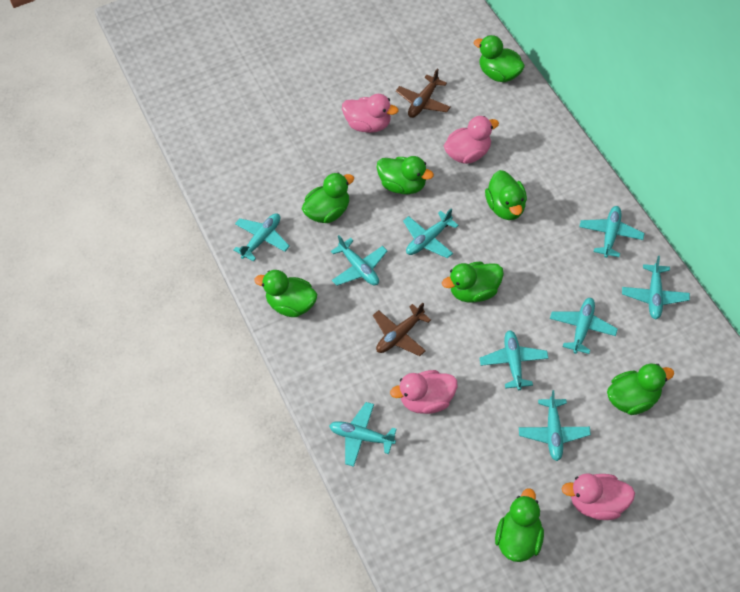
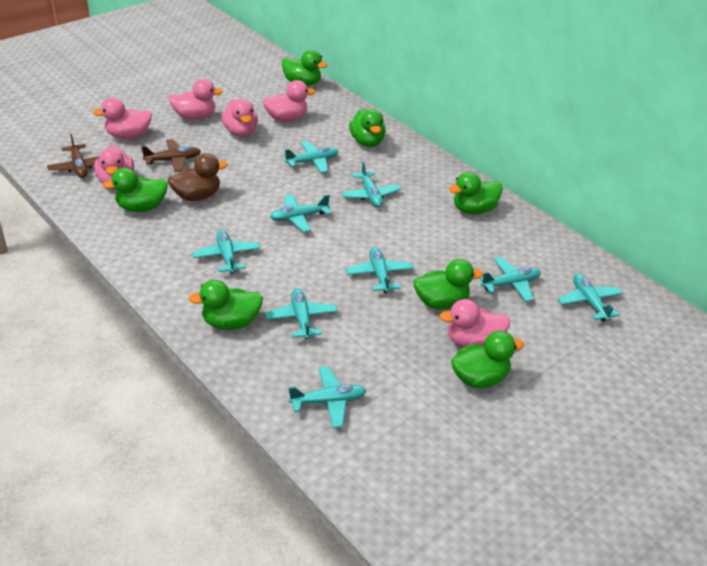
brown duck: 0 -> 1
green duck: 8 -> 7
pink duck: 4 -> 6

